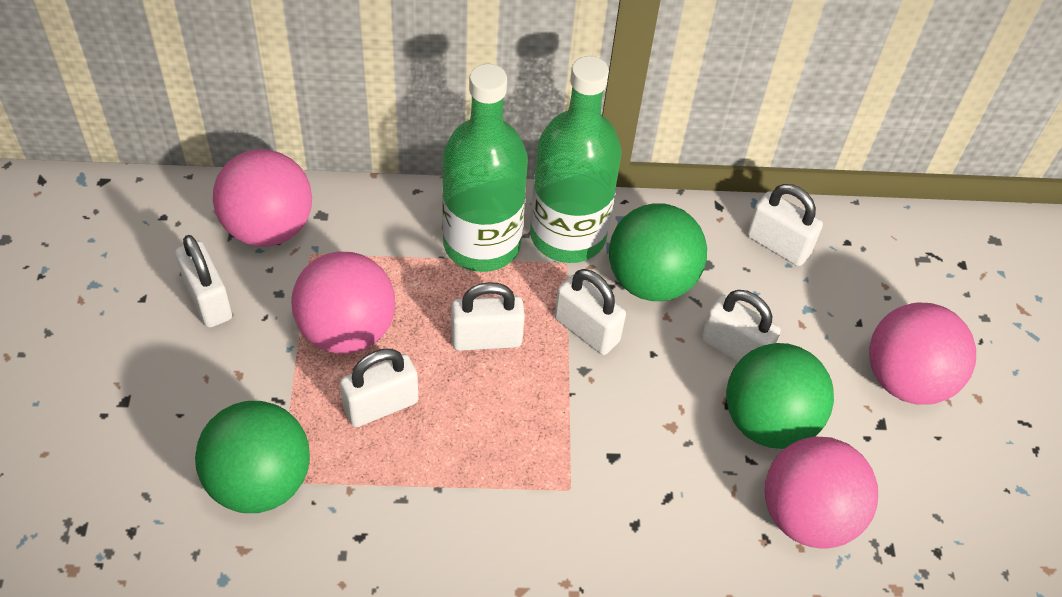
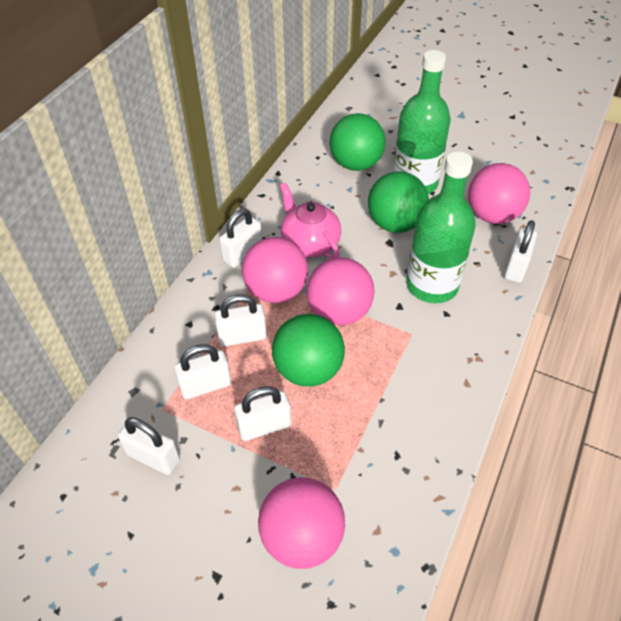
pink teapot: 0 -> 1

